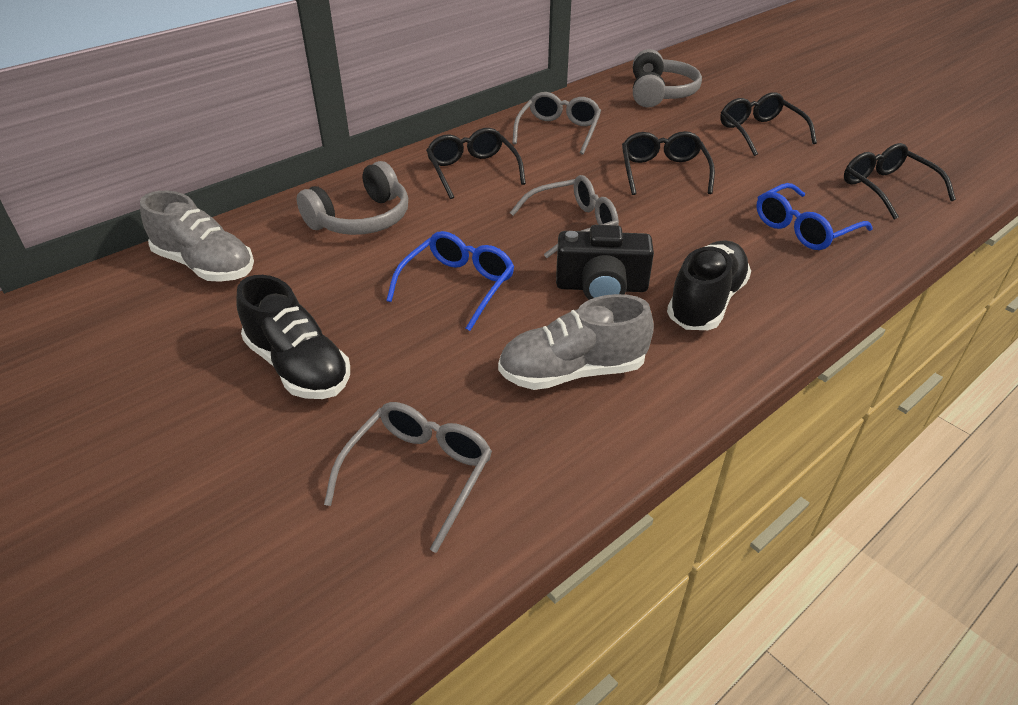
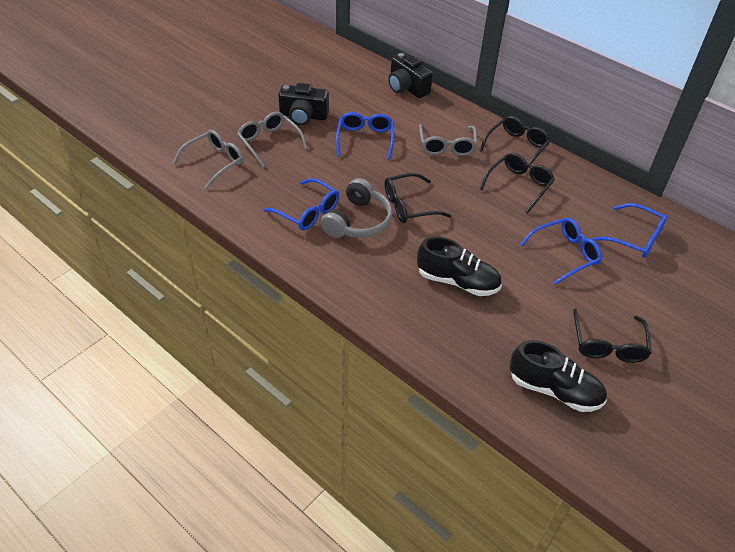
black camera: 1 -> 2
blue glasses: 2 -> 4
grey headphones: 2 -> 1
grey shoe: 2 -> 0

